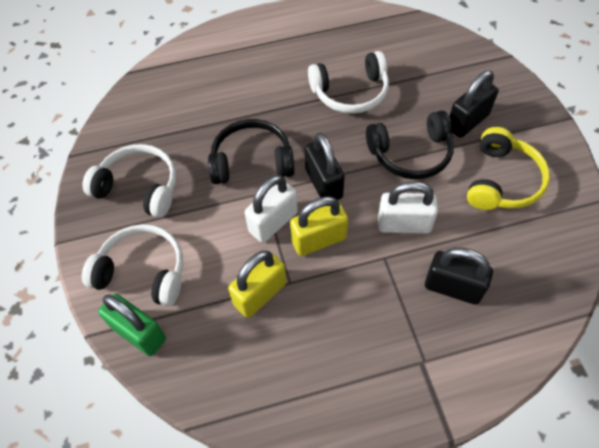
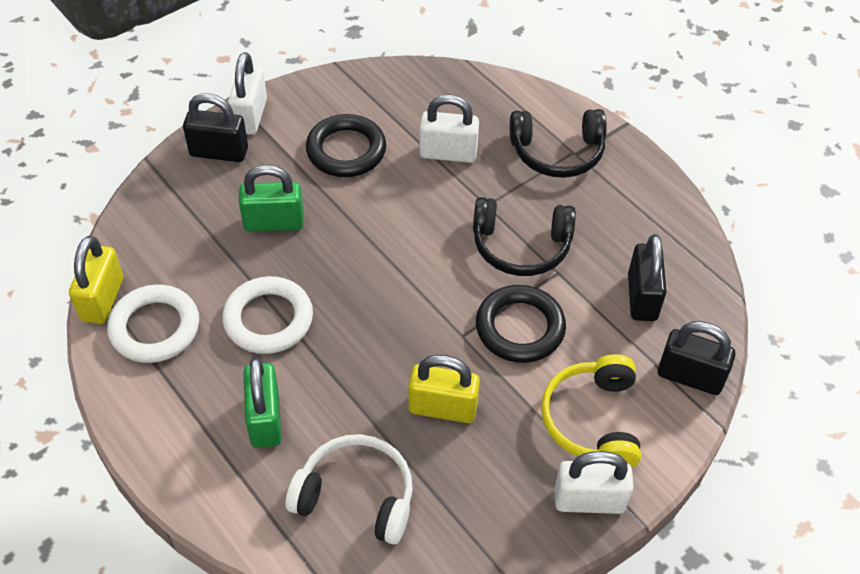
black ring: 0 -> 2
green padlock: 1 -> 2
white headphones: 3 -> 1
white padlock: 2 -> 3
white ring: 0 -> 2

